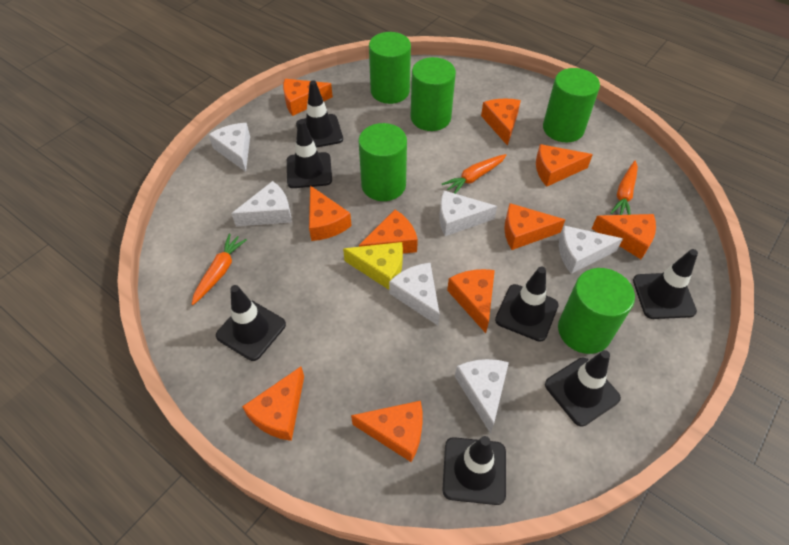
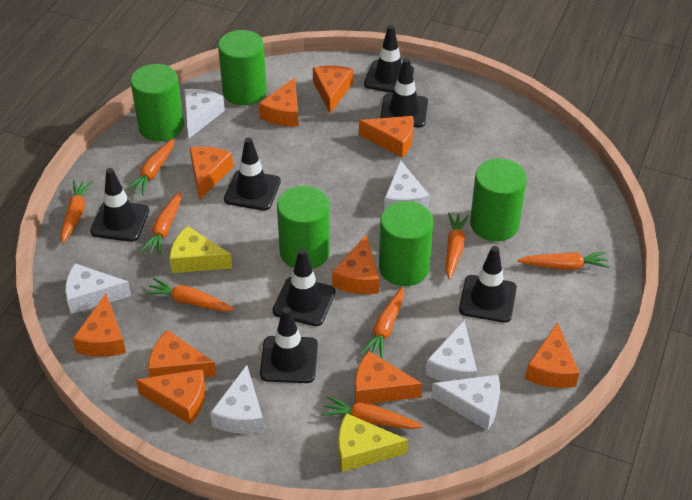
orange carrot: 3 -> 8
yellow cheese: 1 -> 2

